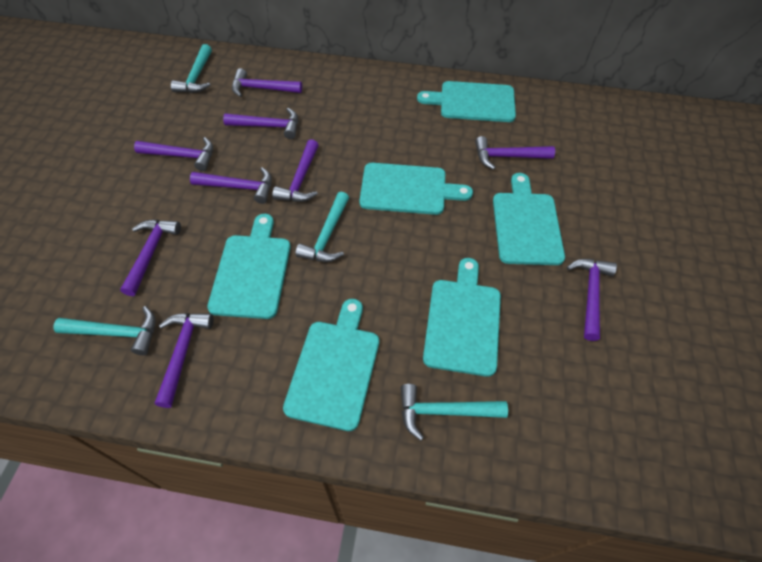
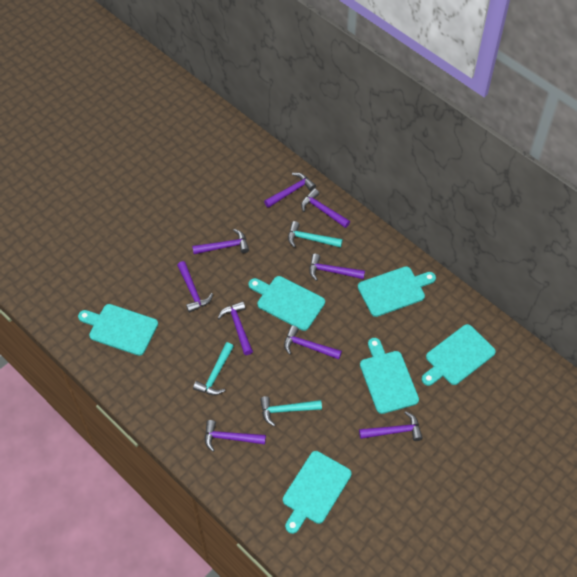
turquoise hammer: 4 -> 3

